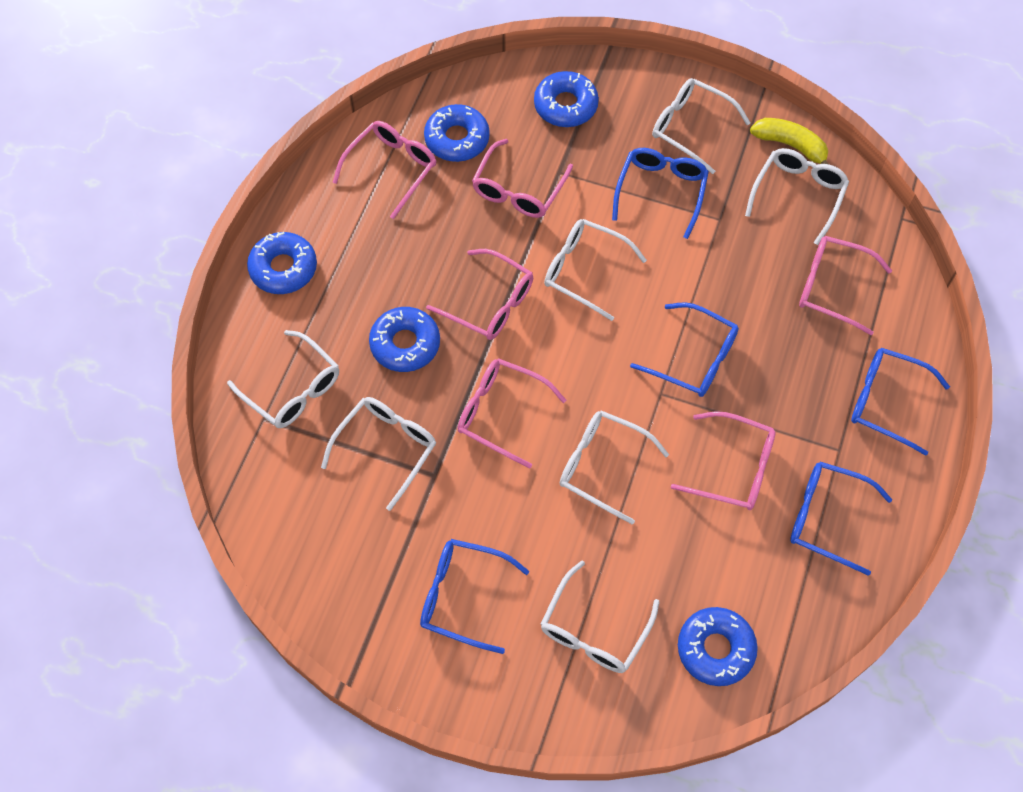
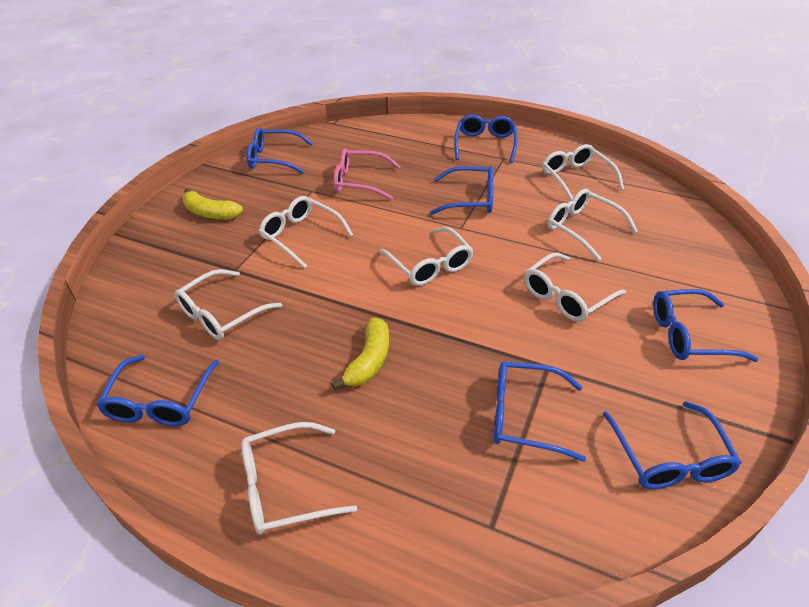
blue donut: 5 -> 0
blue glasses: 5 -> 7
pink glasses: 6 -> 1
yellow banana: 1 -> 2

